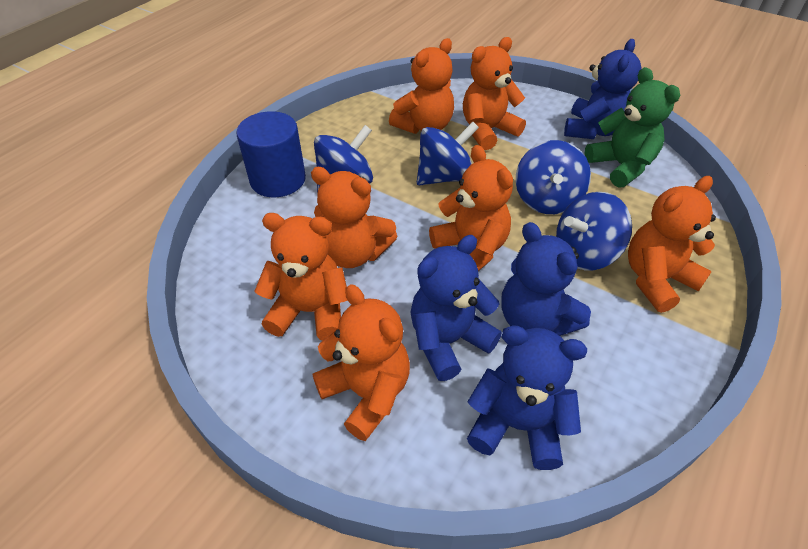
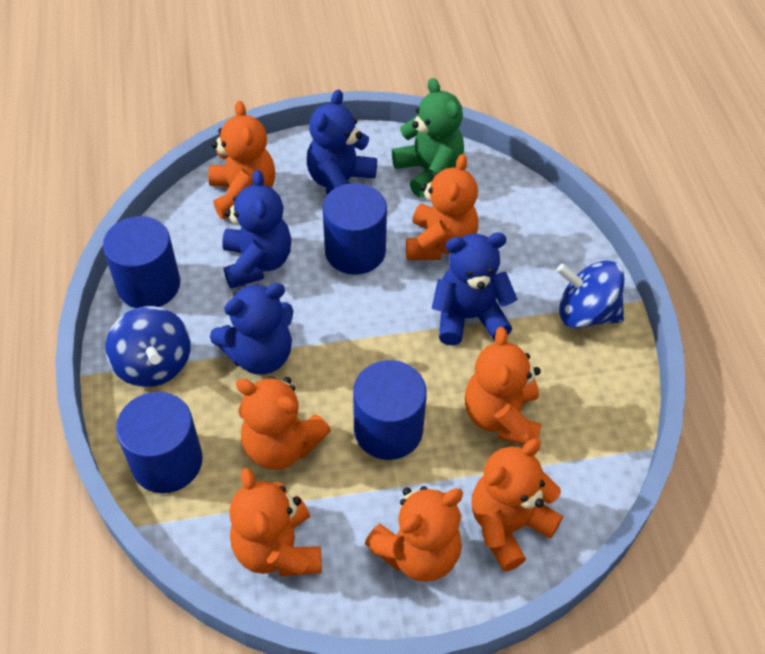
blue cylinder: 1 -> 4
blue spinning top: 4 -> 2

